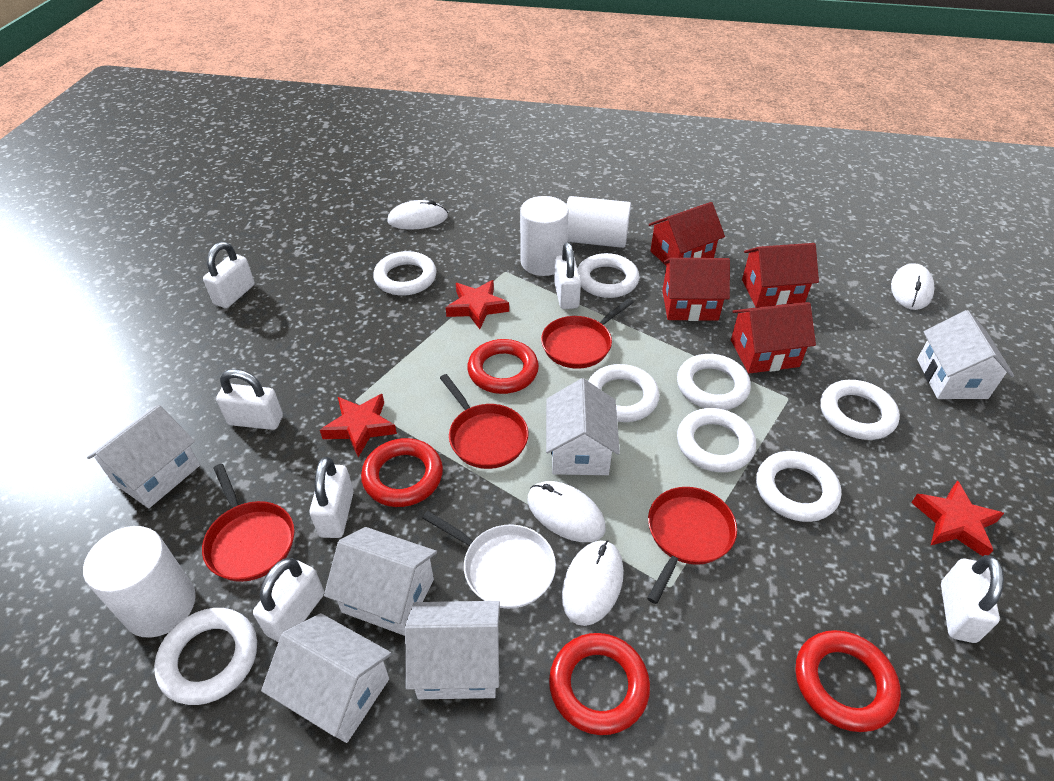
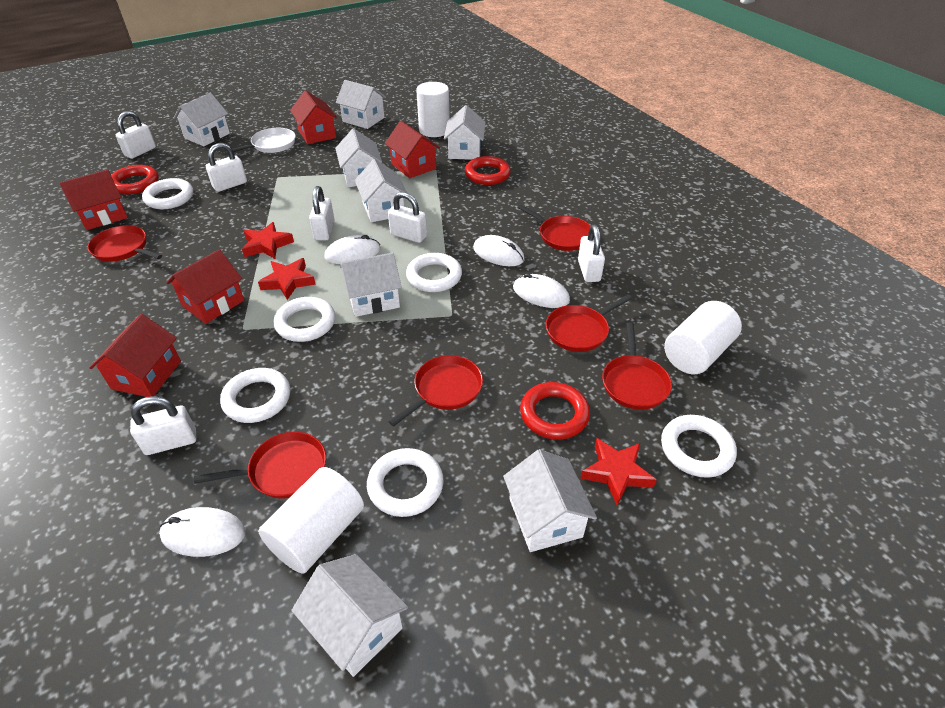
red house: 4 -> 5
red pan: 4 -> 6
red ring: 4 -> 3
white house: 6 -> 8
white ring: 8 -> 6

